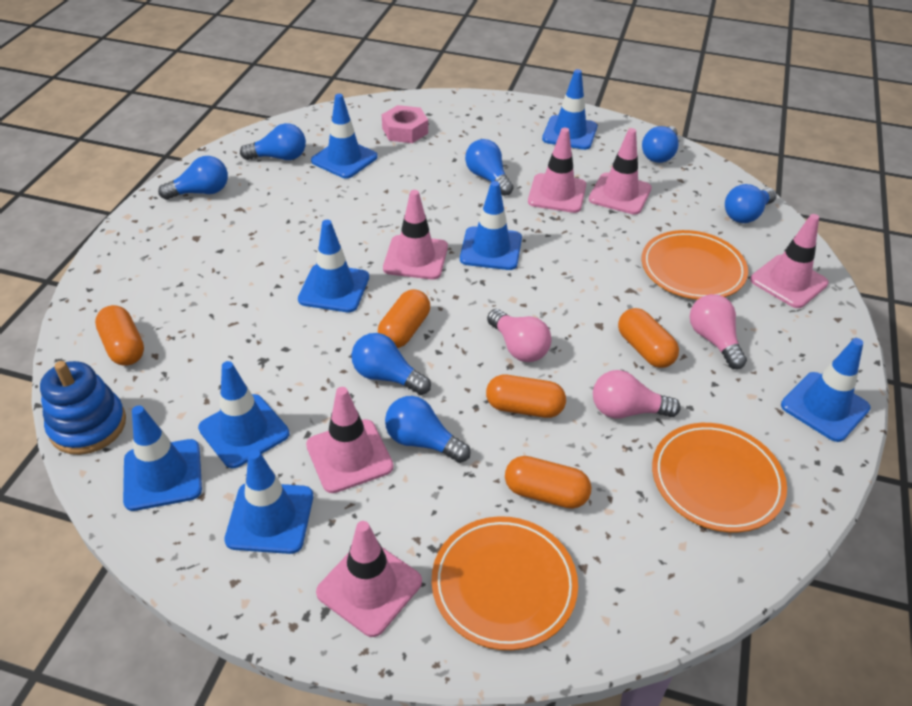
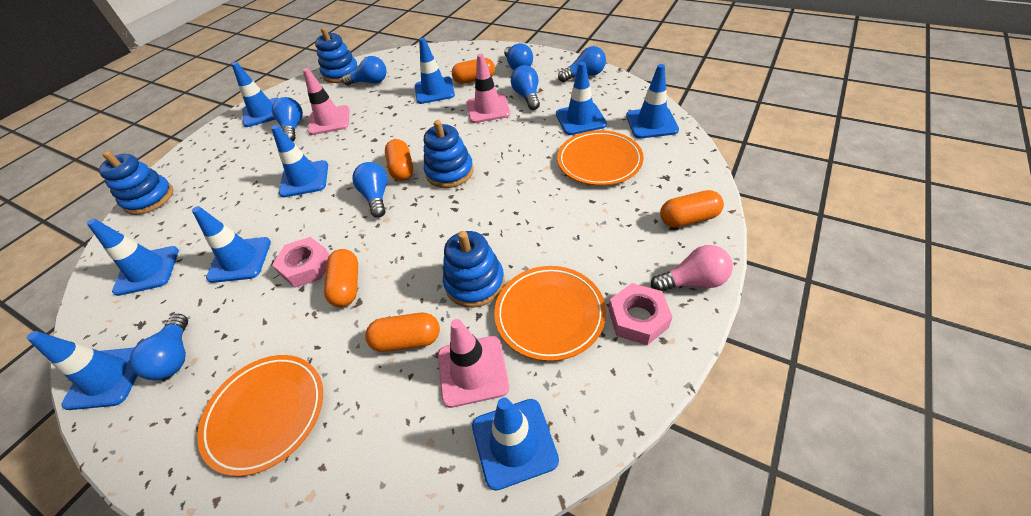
blue stacking toy: 1 -> 4
blue traffic cone: 8 -> 9
pink light bulb: 3 -> 1
pink nut: 1 -> 2
pink traffic cone: 6 -> 3

